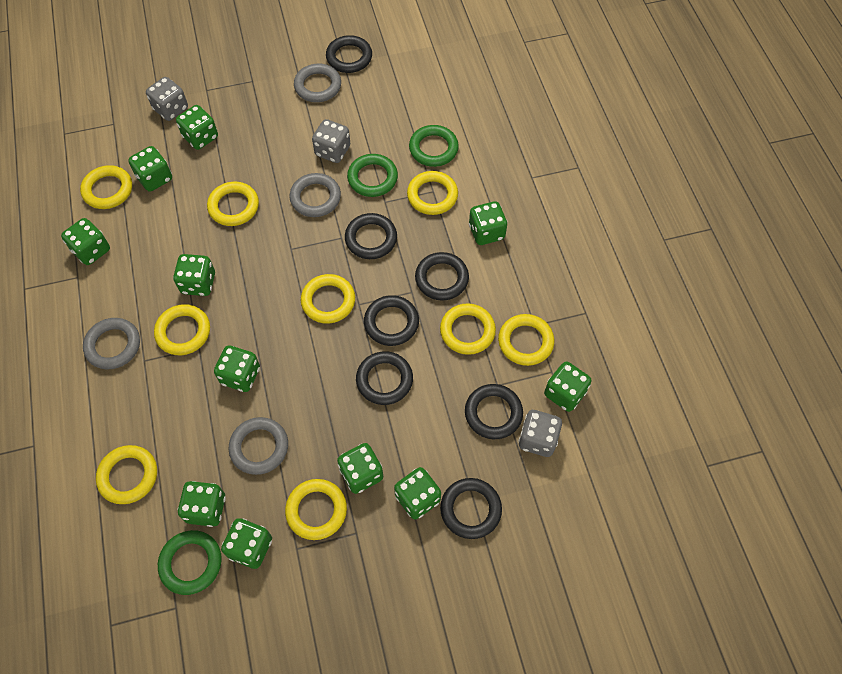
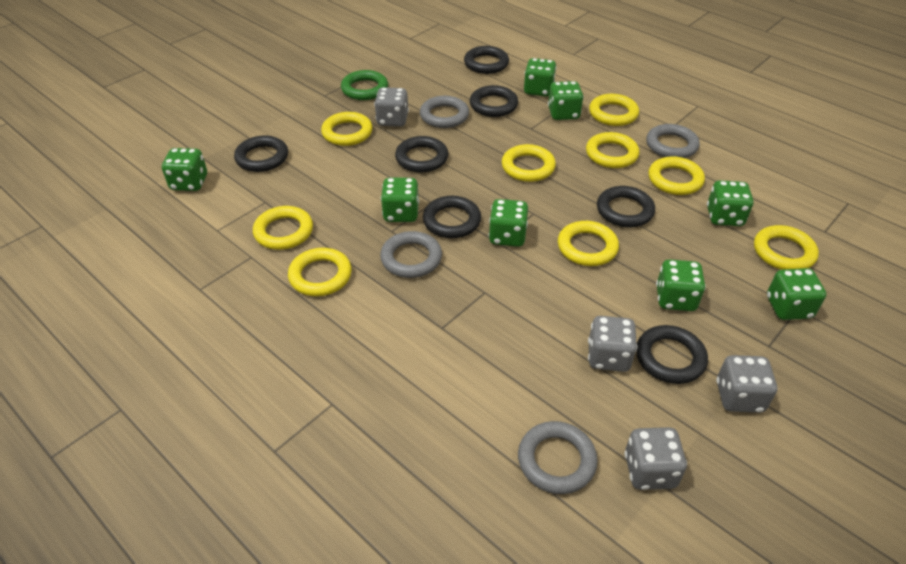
green dice: 11 -> 8
green ring: 3 -> 1
grey dice: 3 -> 4

